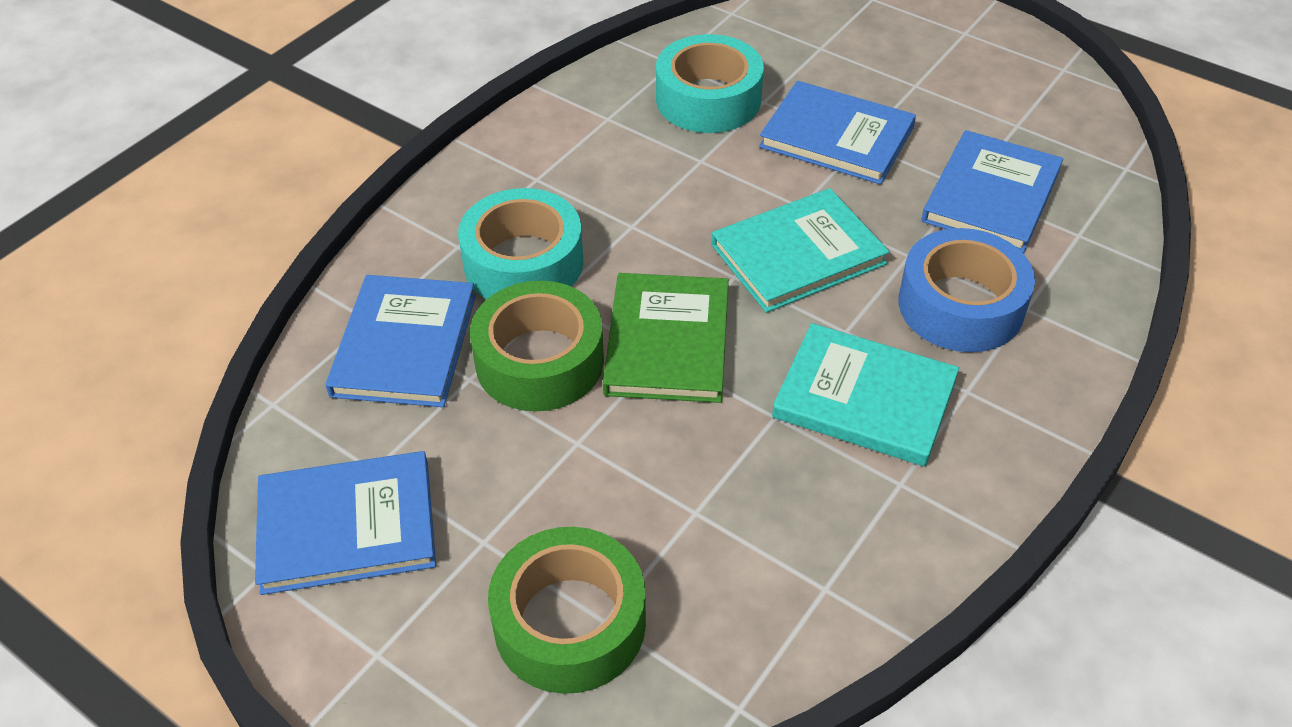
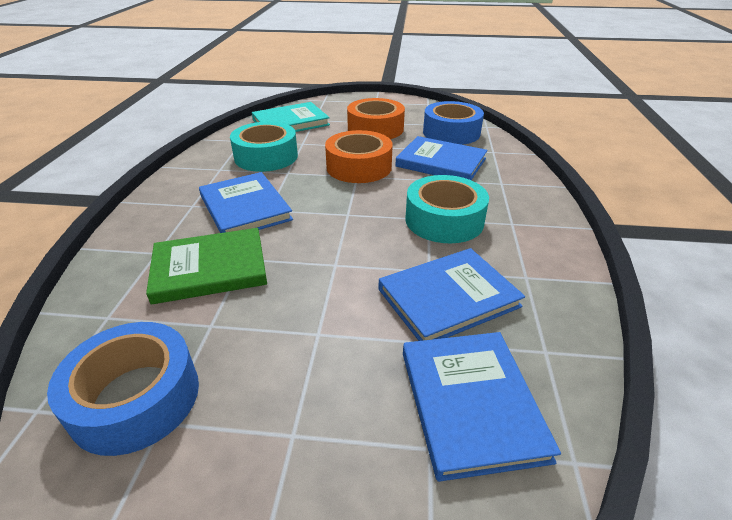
blue tape: 1 -> 2
green tape: 2 -> 0
orange tape: 0 -> 2
turquoise book: 2 -> 1

